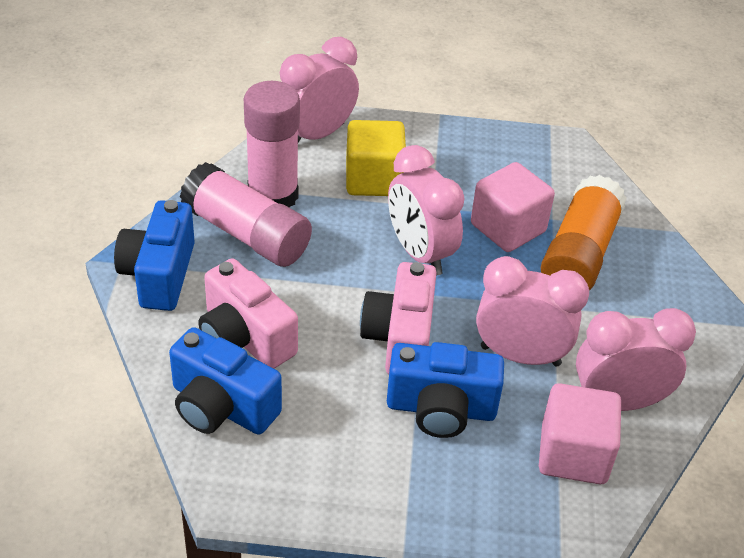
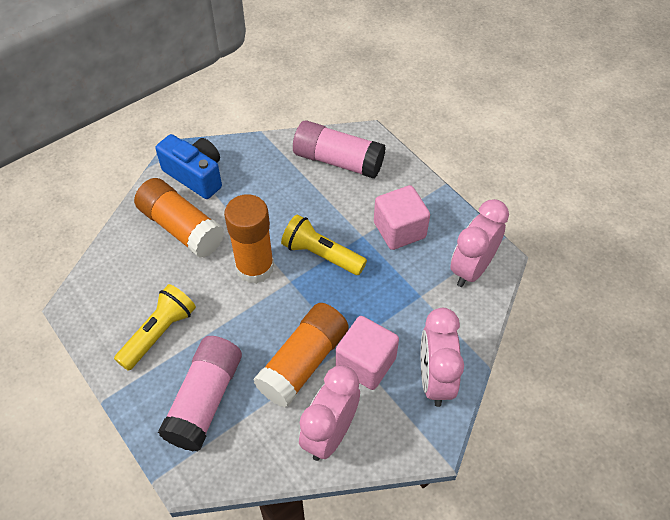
blue camera: 3 -> 1
orange glue stick: 1 -> 3
pink camera: 2 -> 0
pink clock: 4 -> 3
yellow cube: 1 -> 0
yellow flashlight: 0 -> 2

